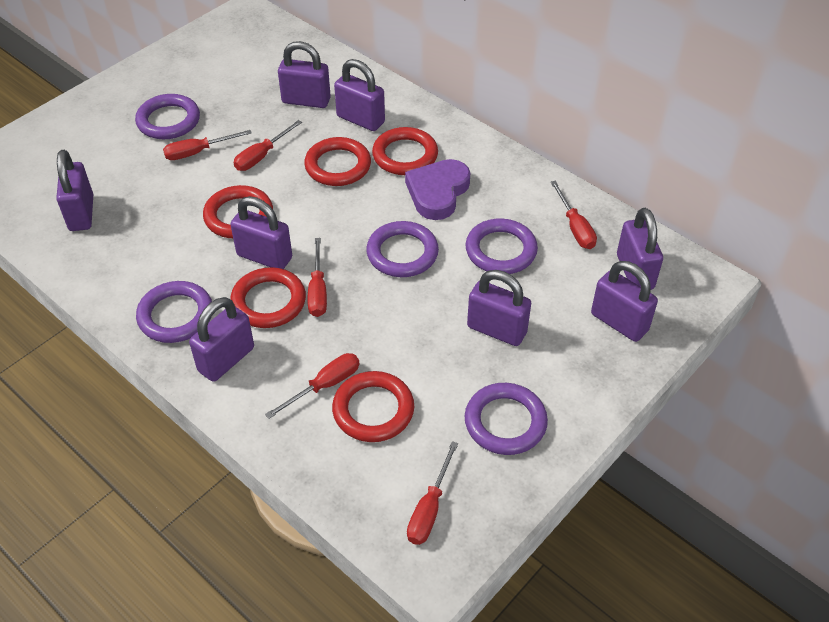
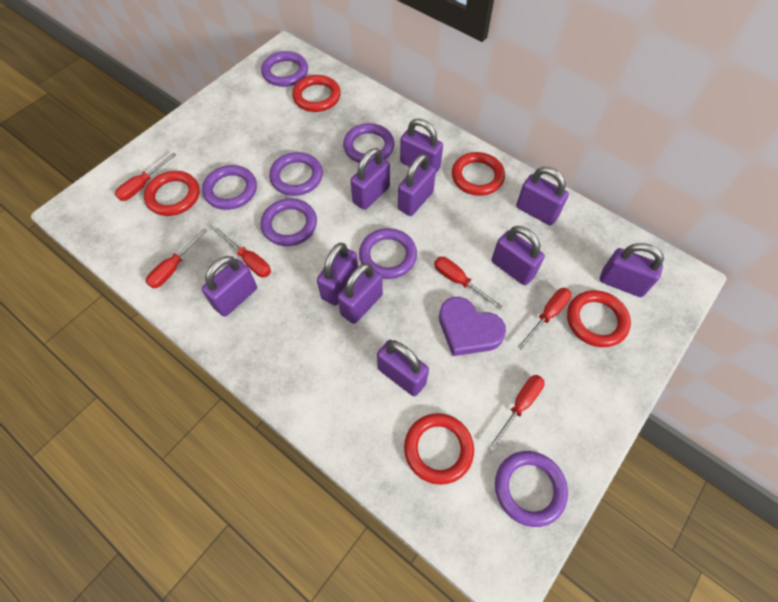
purple padlock: 8 -> 10
purple ring: 5 -> 7

